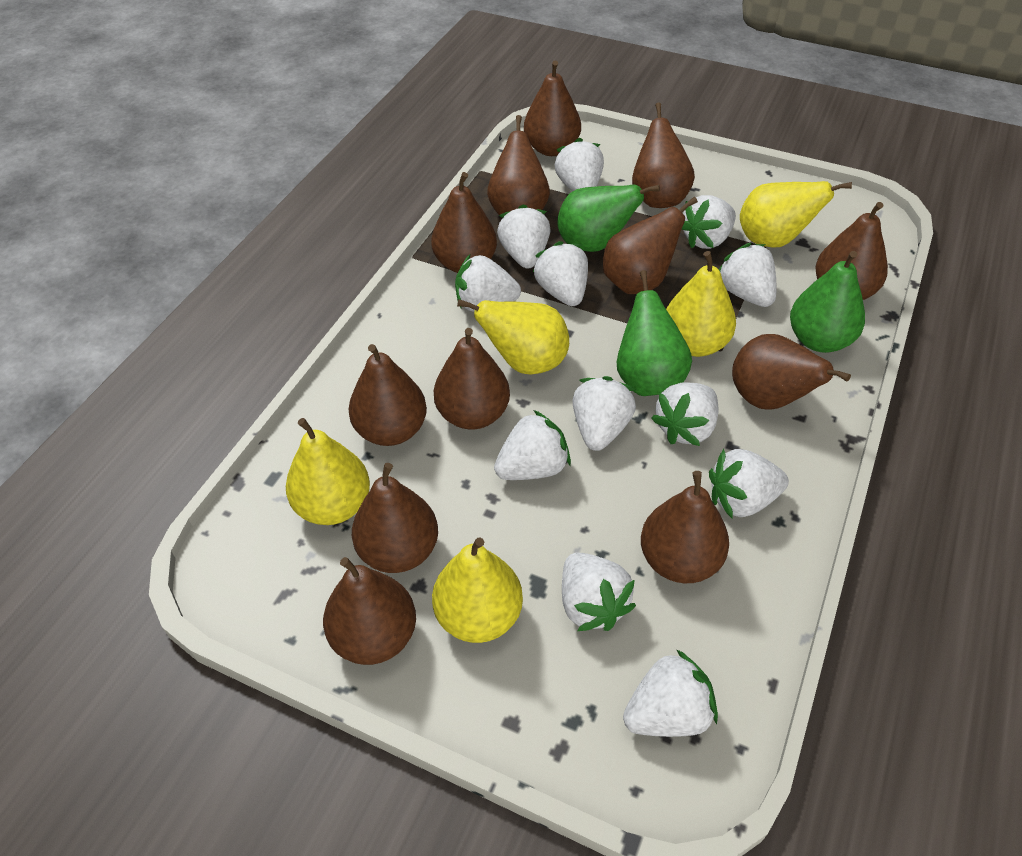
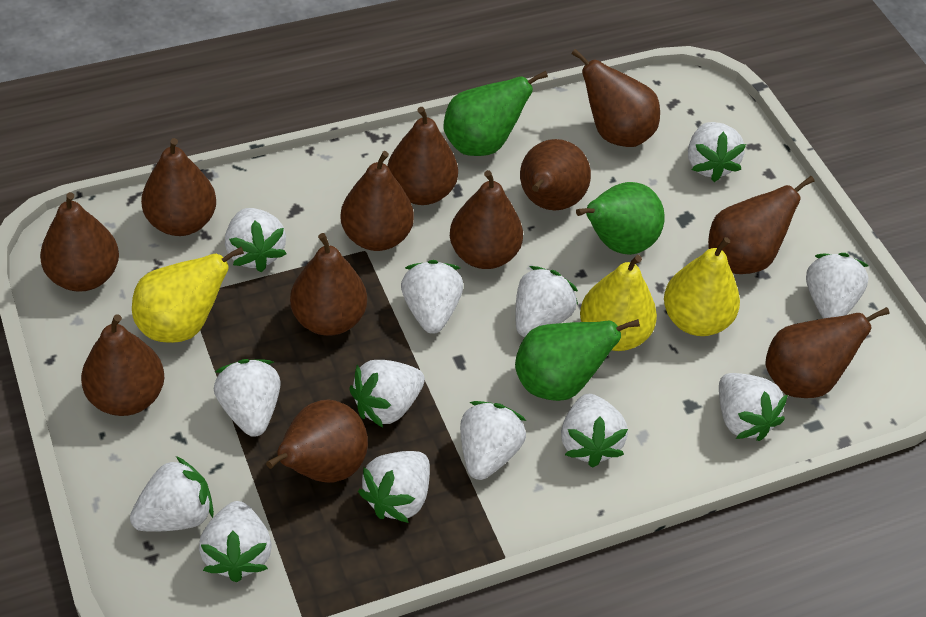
white strawberry: 12 -> 13
yellow pear: 5 -> 3

